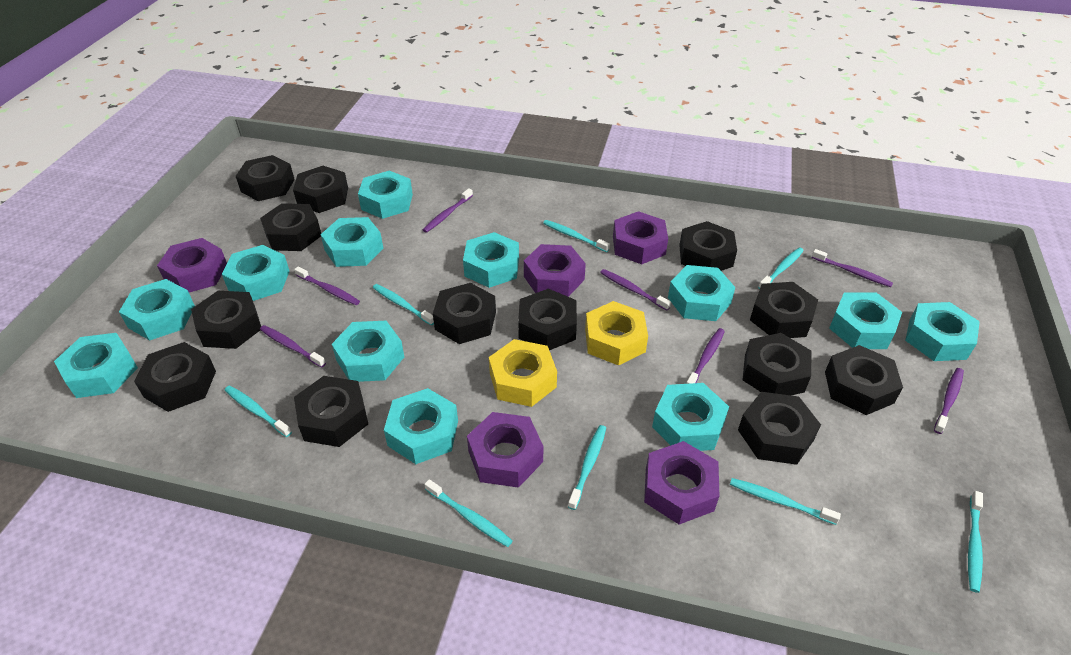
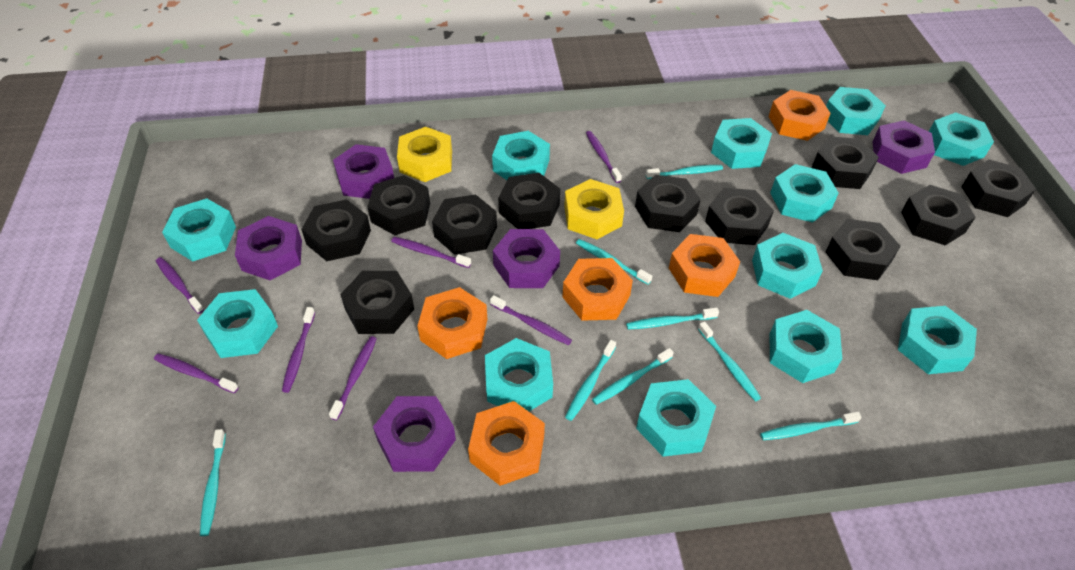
black nut: 13 -> 11
orange nut: 0 -> 5

